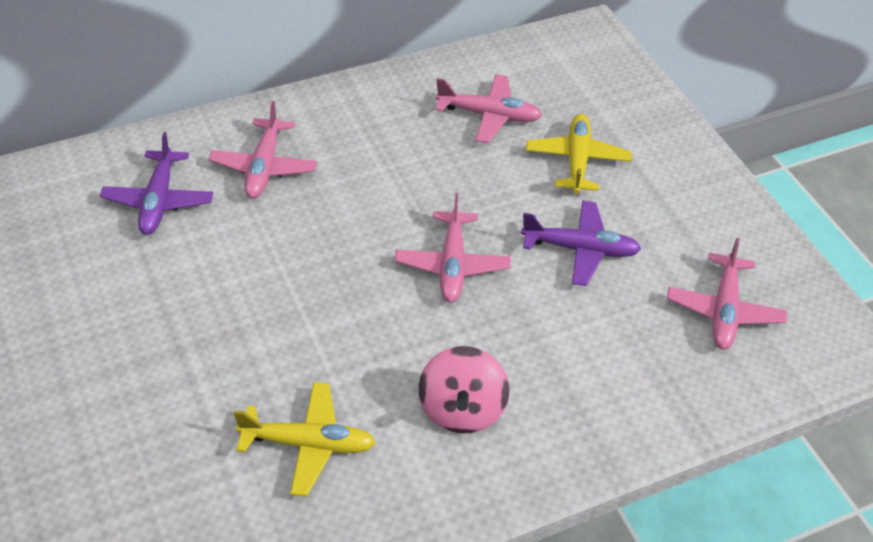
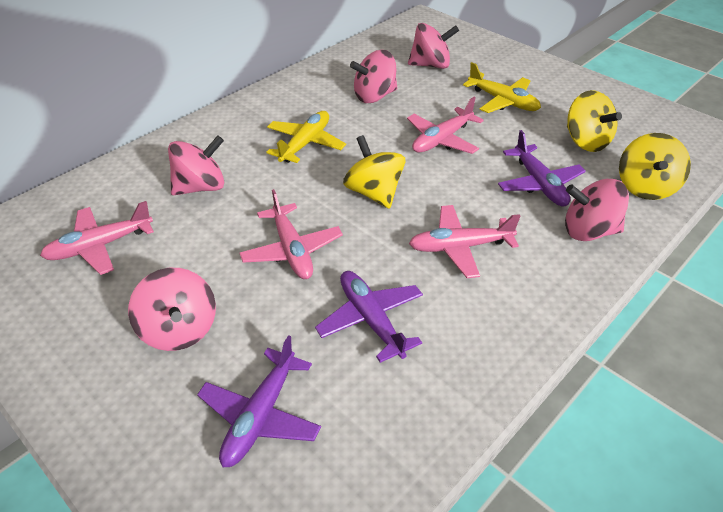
pink spinning top: 1 -> 5
purple plane: 2 -> 3
yellow spinning top: 0 -> 3

